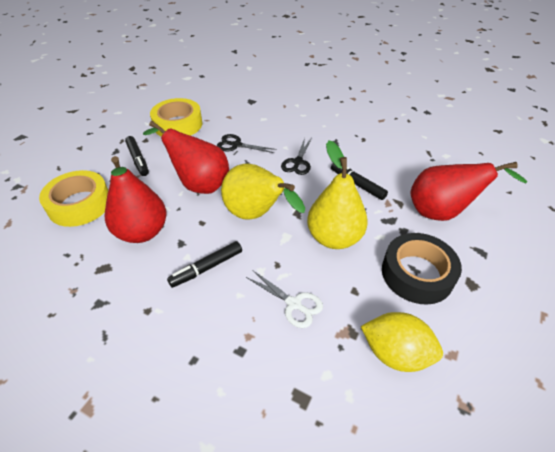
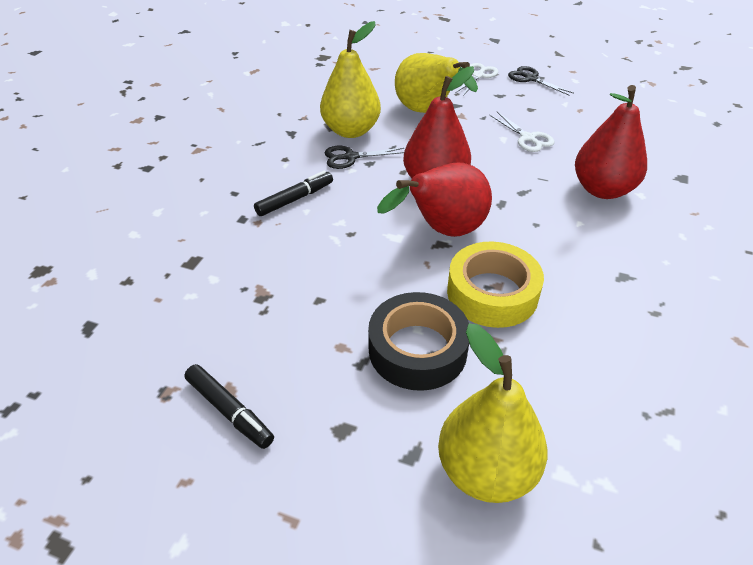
black marker: 3 -> 2
white scissors: 1 -> 2
yellow lemon: 1 -> 0
yellow pear: 2 -> 3
yellow tape: 2 -> 1

